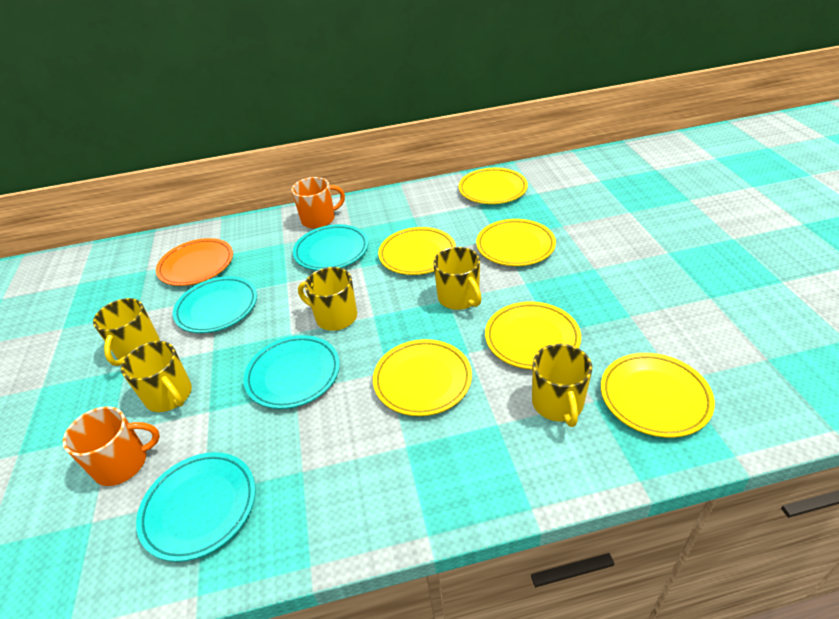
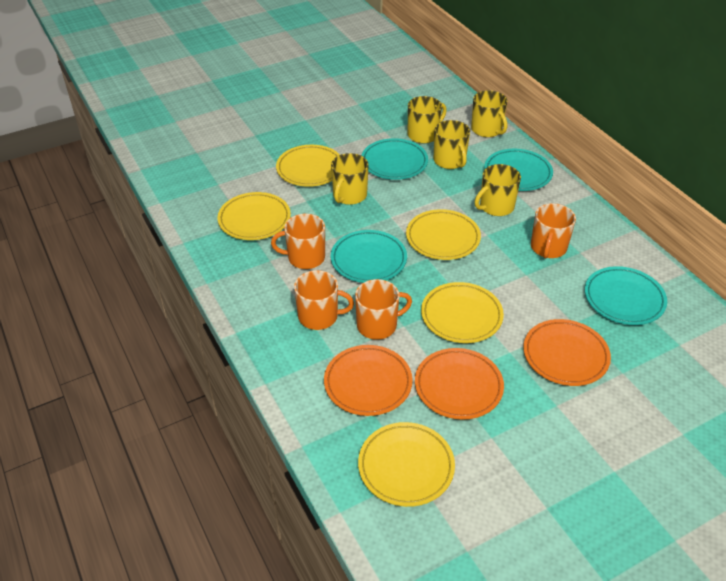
orange mug: 2 -> 4
orange plate: 1 -> 3
yellow plate: 6 -> 5

